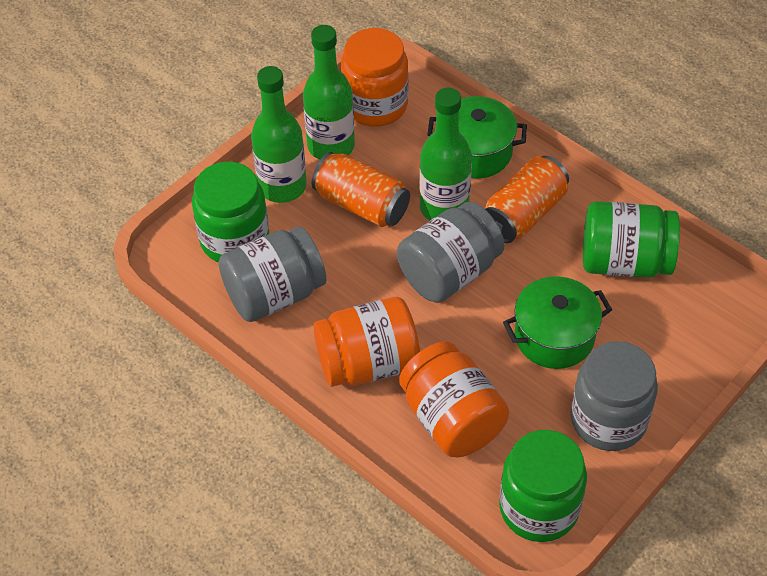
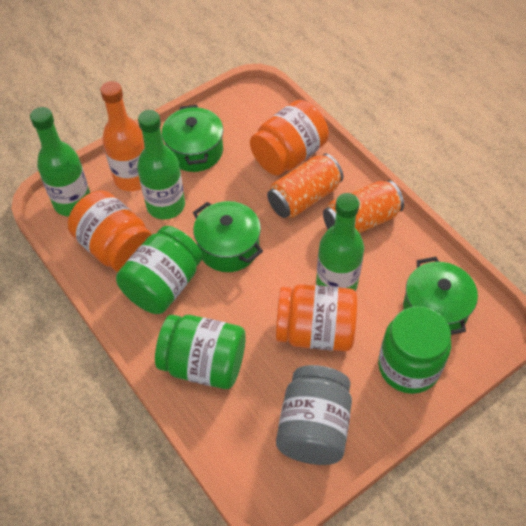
green pot: 2 -> 3
grey jar: 3 -> 1
orange bottle: 0 -> 1

